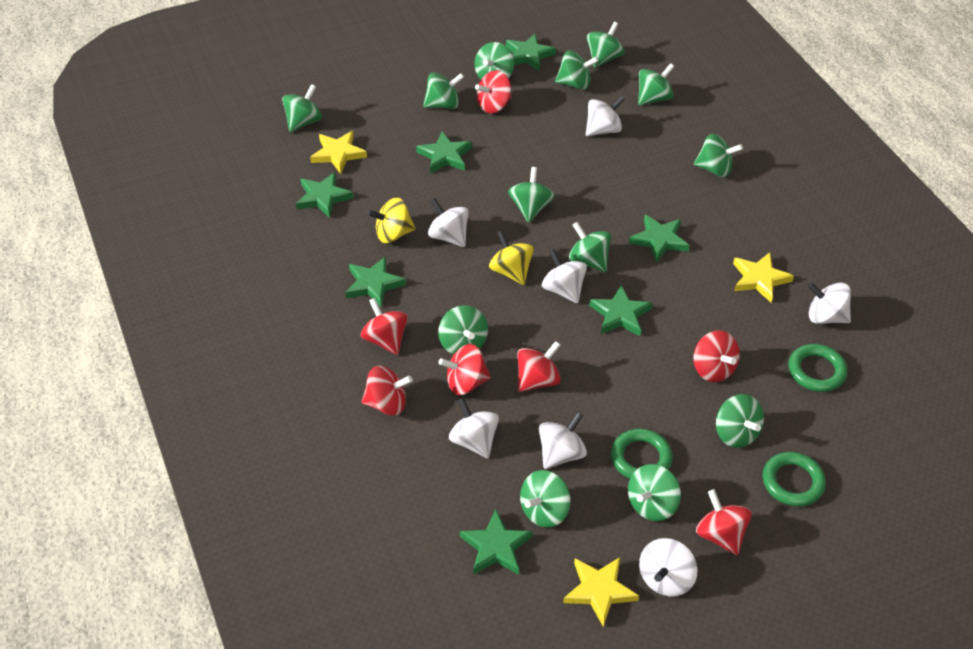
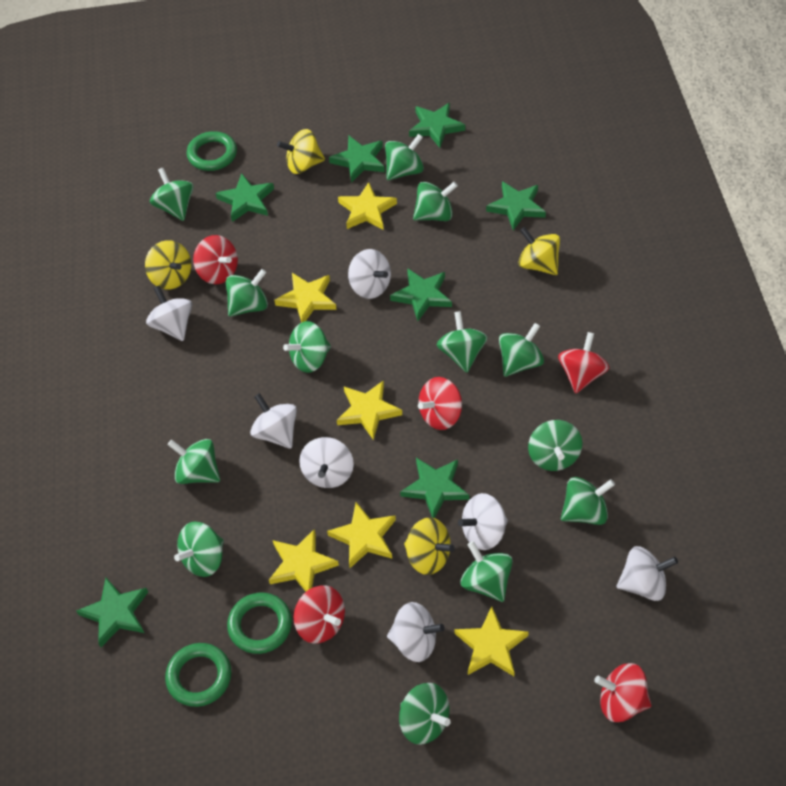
red spinning top: 7 -> 5
yellow spinning top: 2 -> 4
yellow star: 3 -> 6

